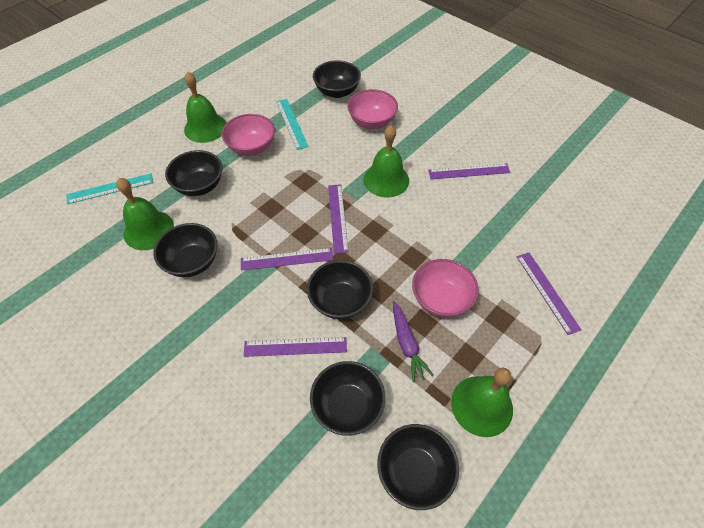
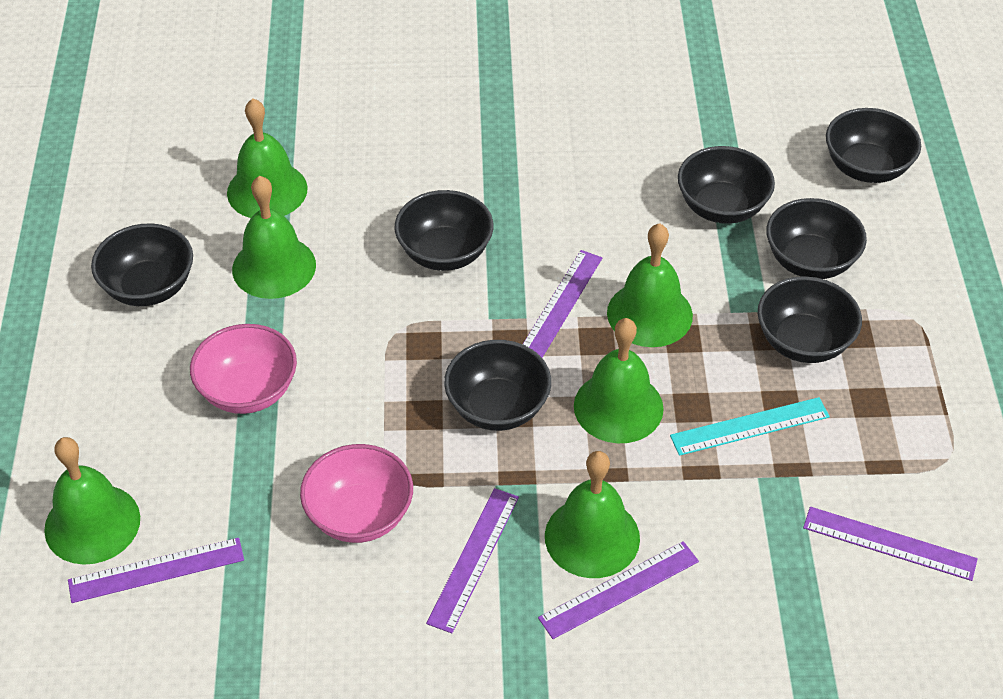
black bowl: 6 -> 7
green bell: 4 -> 6
pink bowl: 3 -> 2
purple carrot: 1 -> 0
turquoise ruler: 2 -> 1

